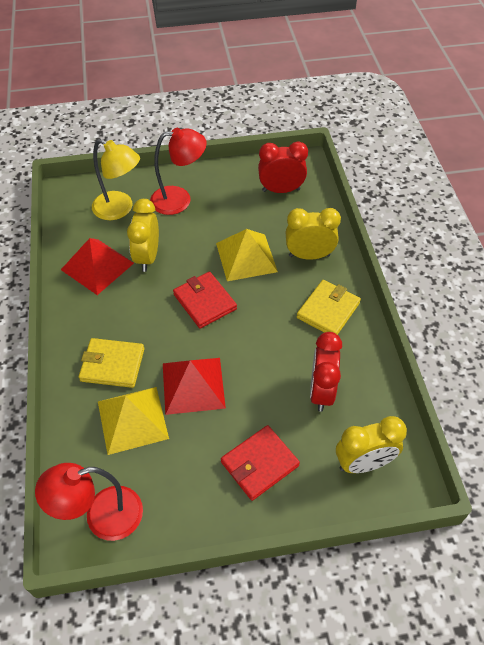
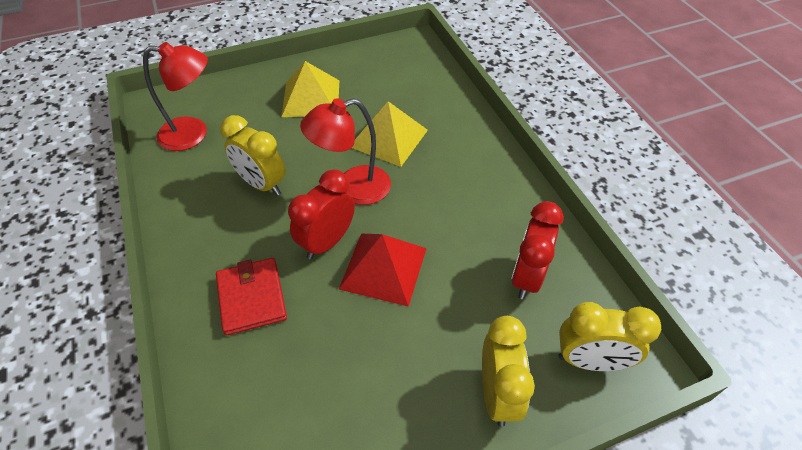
red pyramid: 2 -> 1
red wallet: 2 -> 1
yellow lamp: 1 -> 0
yellow wallet: 2 -> 0

